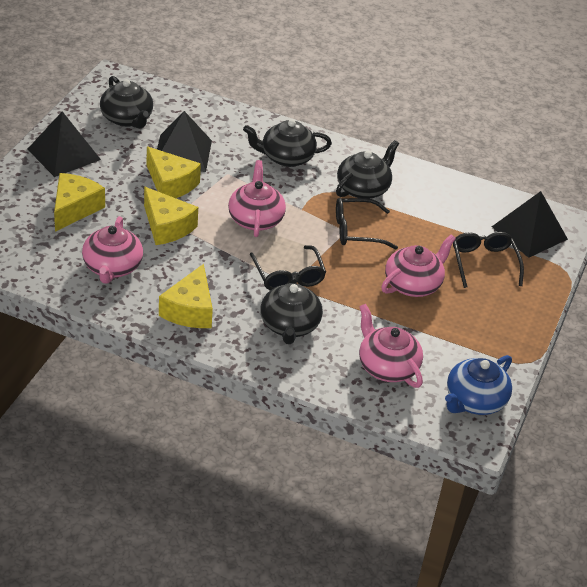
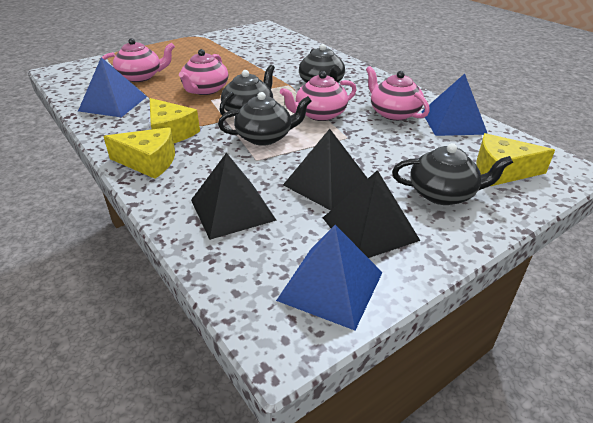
black glasses: 3 -> 0
blue pyramid: 0 -> 3
blue teapot: 1 -> 0
yellow cheese: 4 -> 3

